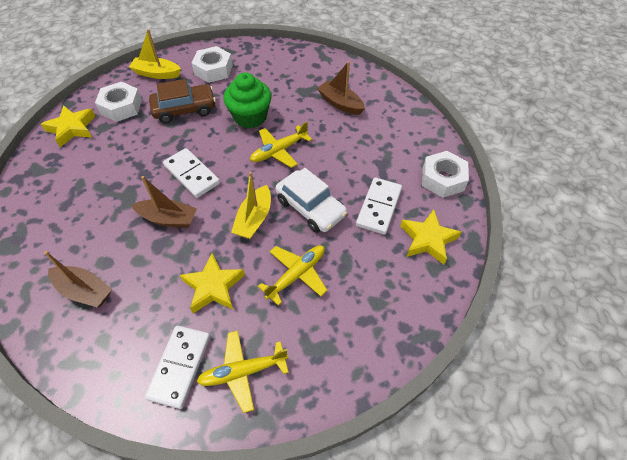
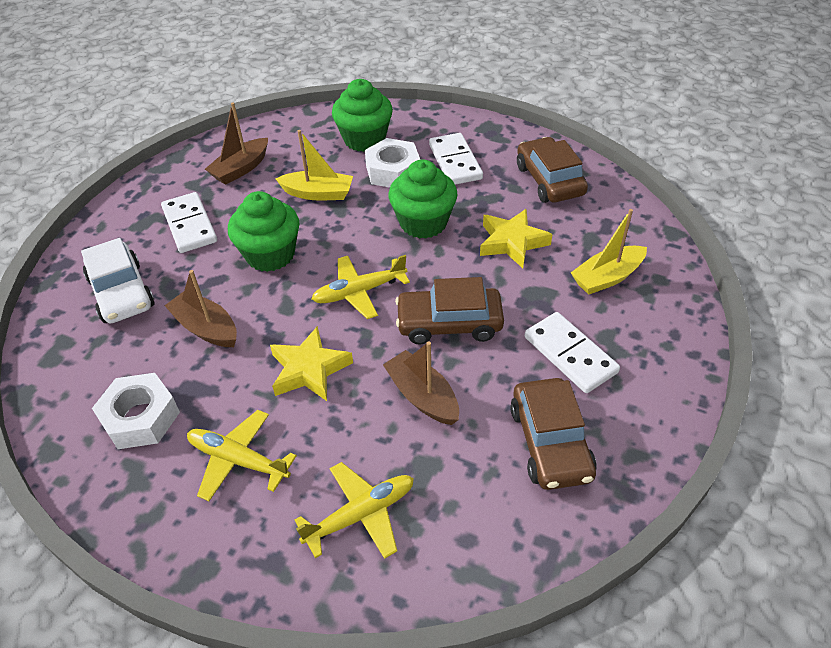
brown car: 1 -> 3
green cupcake: 1 -> 3
white nut: 3 -> 2
yellow star: 3 -> 2

